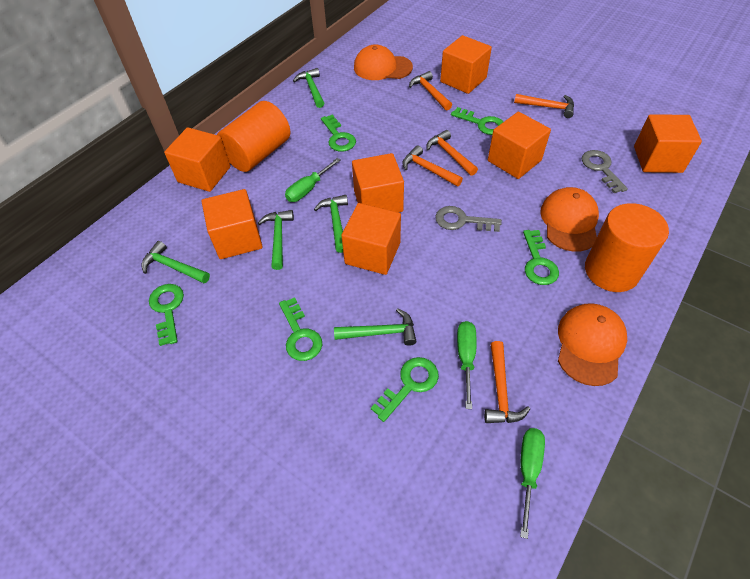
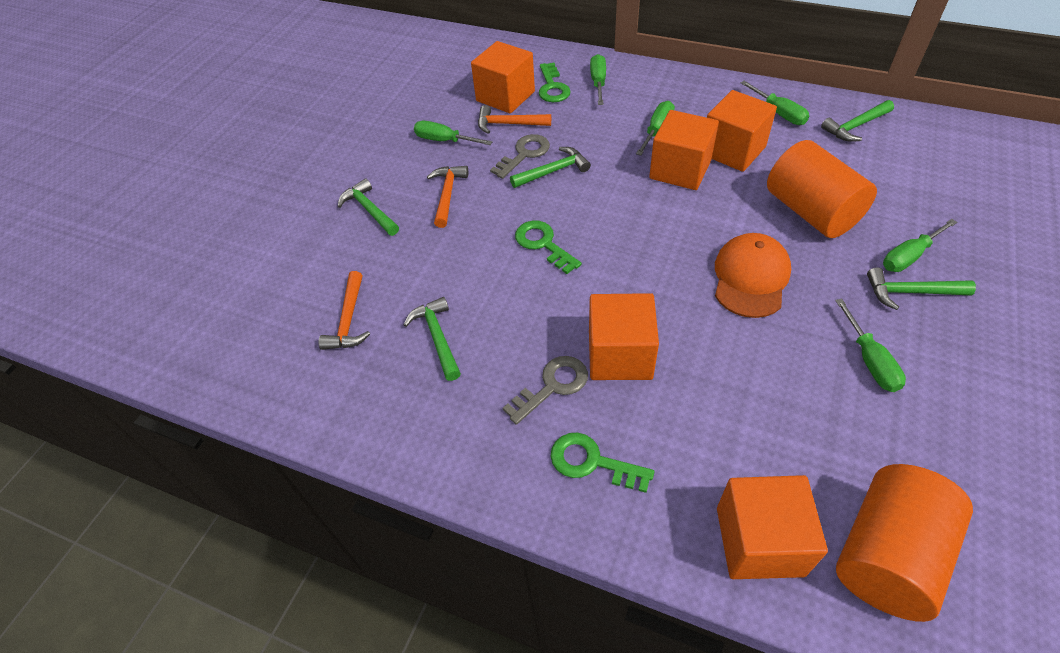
green key: 6 -> 3
green screwdriver: 3 -> 6
orange cap: 3 -> 1
orange cube: 7 -> 5
orange hammer: 5 -> 3

